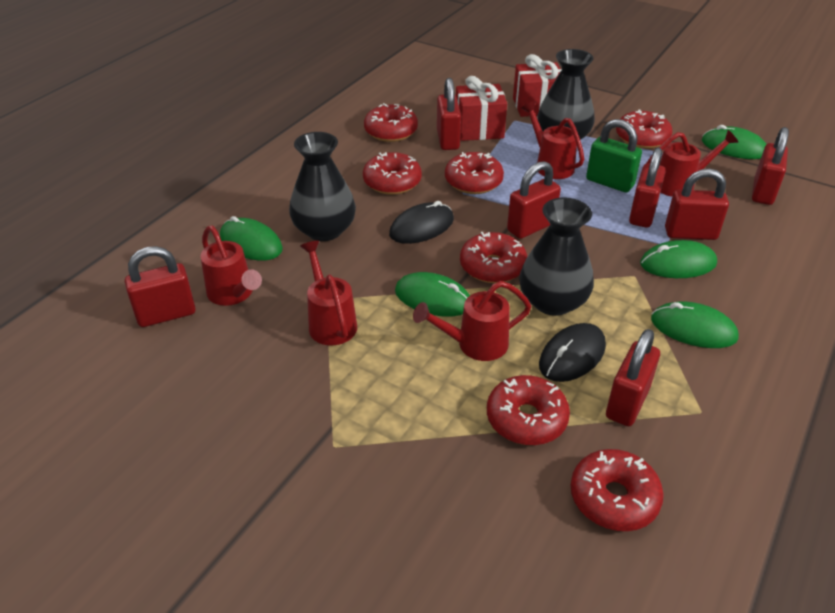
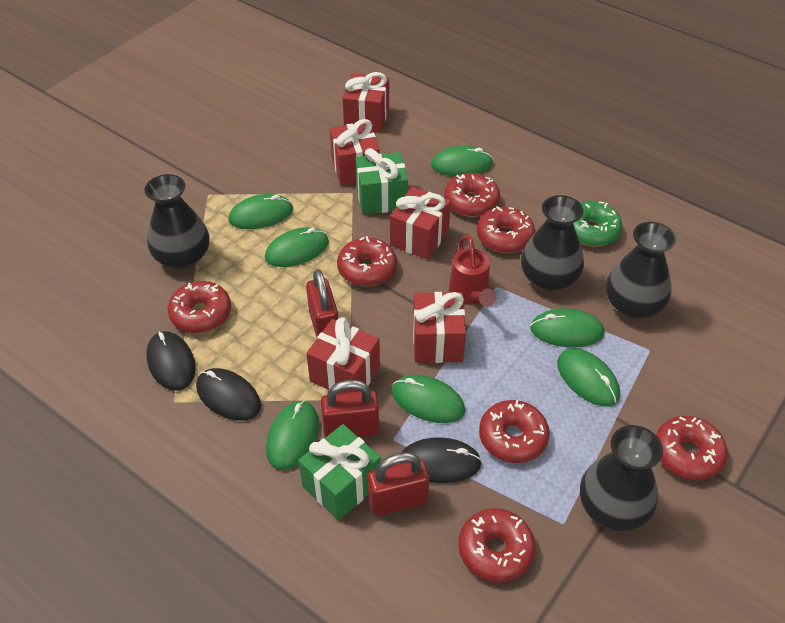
black mouse: 2 -> 3
black vase: 3 -> 4
green donut: 0 -> 1
green gift: 0 -> 2
green mouse: 5 -> 7
green padlock: 1 -> 0
red gift: 2 -> 5
red padlock: 7 -> 3
red watering can: 5 -> 1

